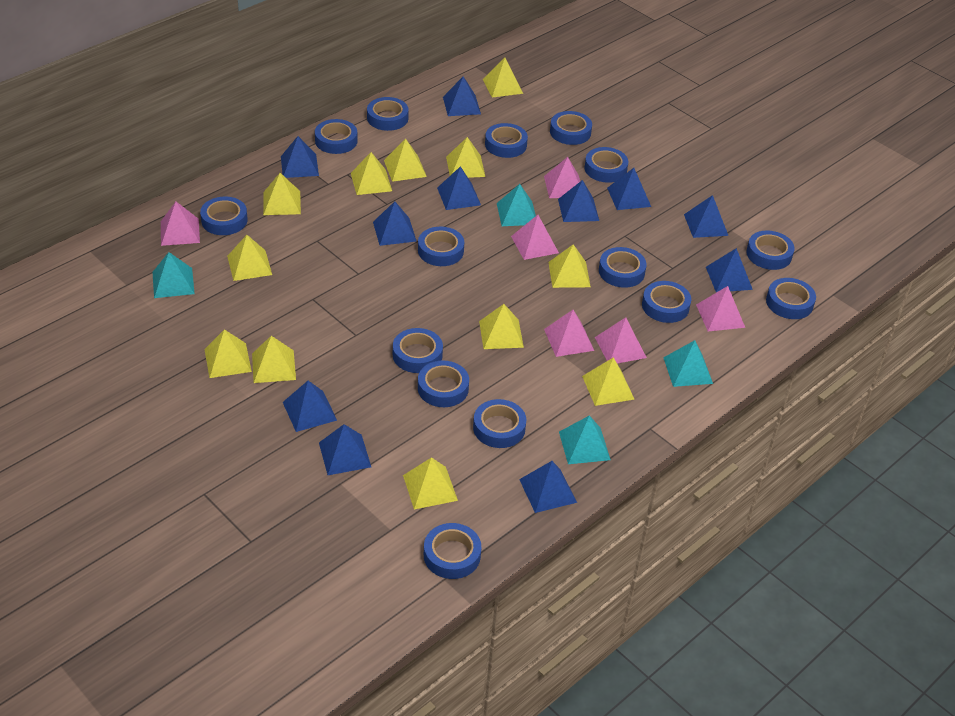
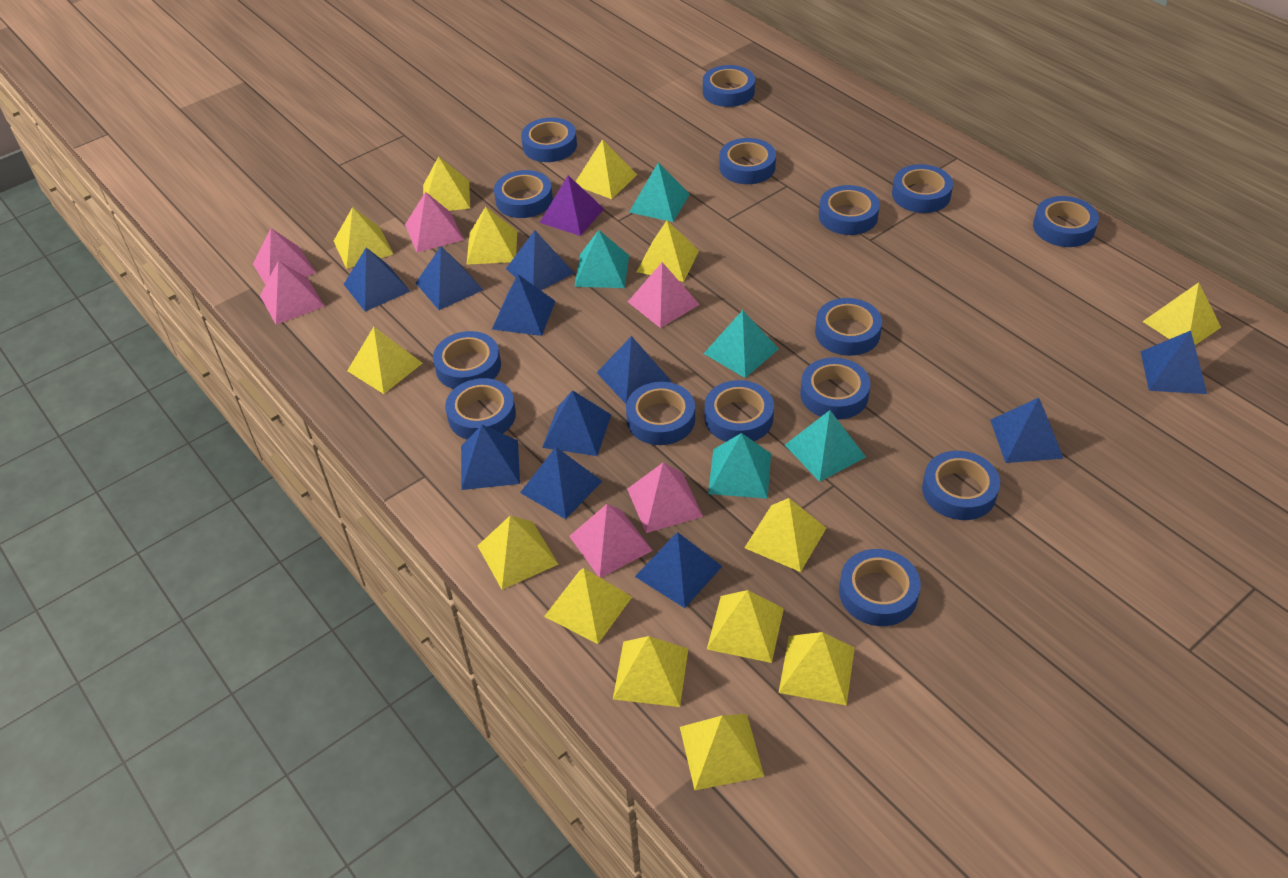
purple pyramid: 0 -> 1
turquoise pyramid: 4 -> 5
yellow pyramid: 12 -> 14

